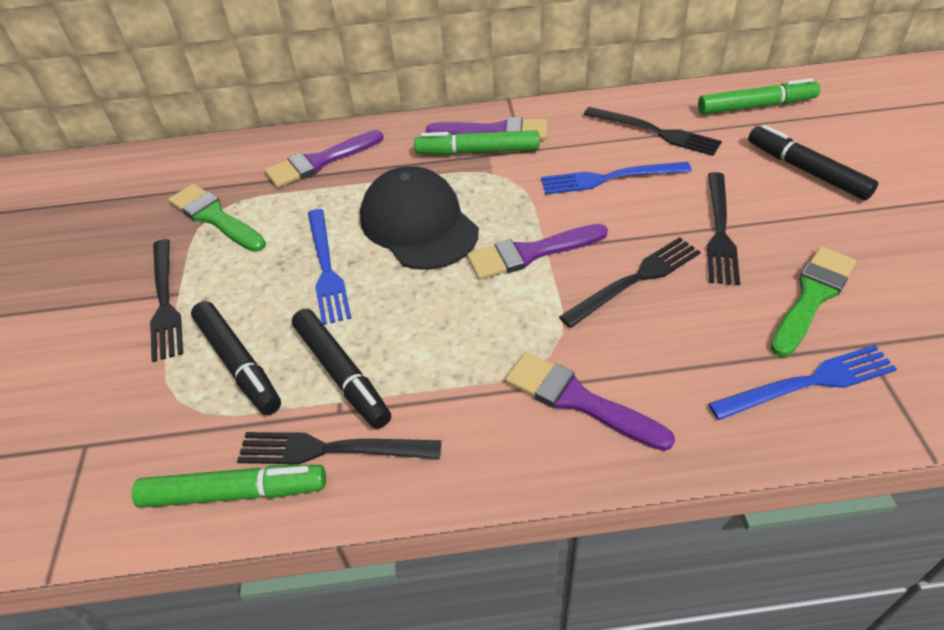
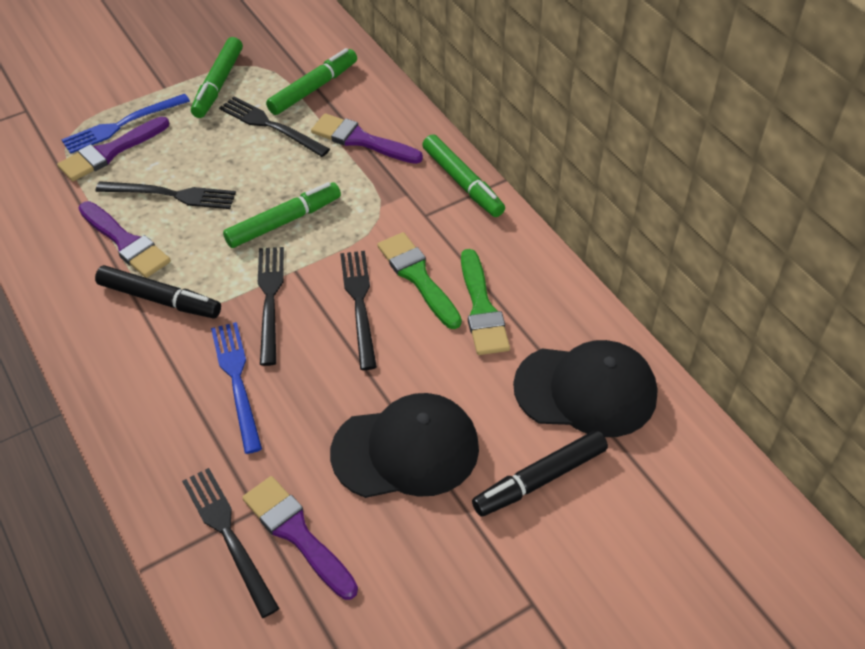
black cap: 1 -> 2
black marker: 3 -> 2
blue fork: 3 -> 2
green marker: 3 -> 4

